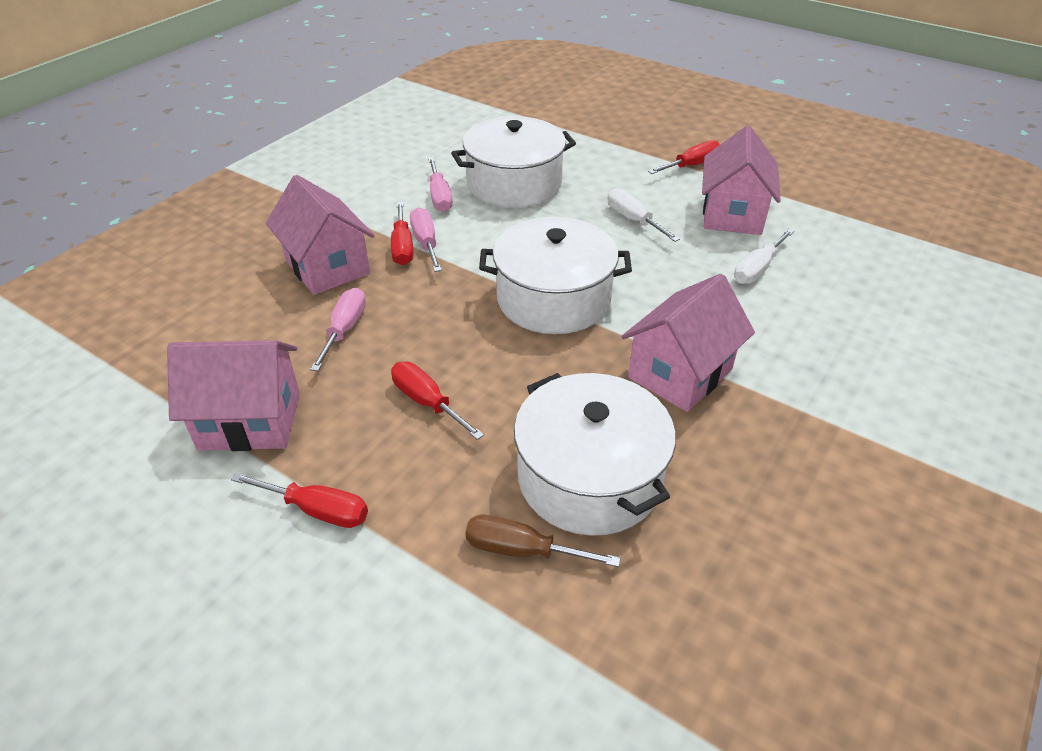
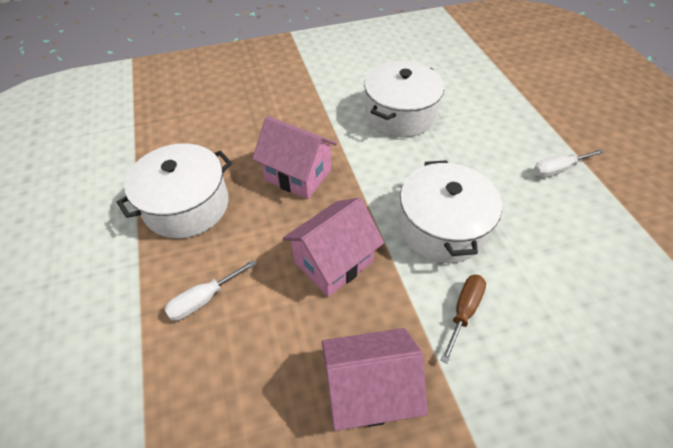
pink house: 4 -> 3
pink screwdriver: 3 -> 0
red screwdriver: 4 -> 0

